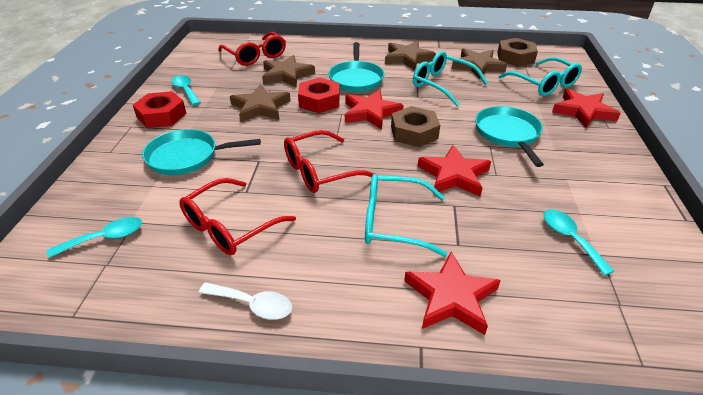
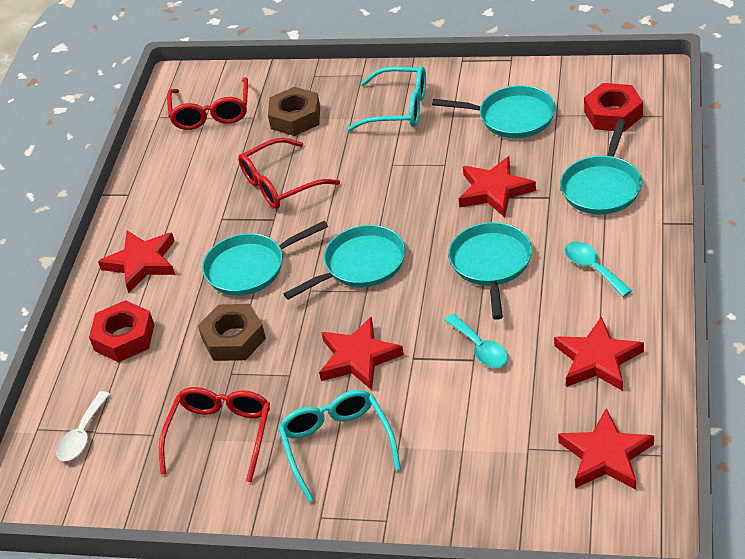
brown star: 4 -> 0
red star: 4 -> 5
turquoise glasses: 3 -> 2
turquoise pan: 3 -> 5
turquoise spoon: 3 -> 2

